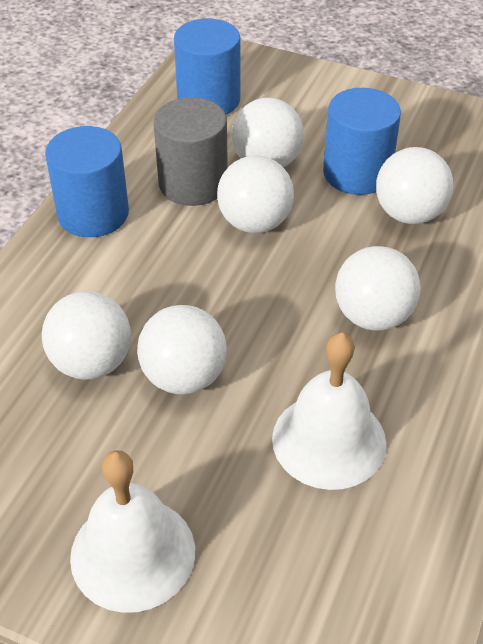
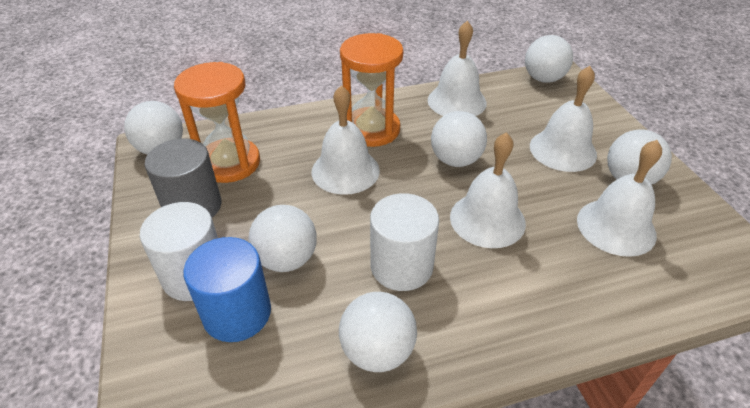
blue cylinder: 3 -> 1
orange hourglass: 0 -> 2
white bell: 2 -> 5
white cylinder: 0 -> 2

